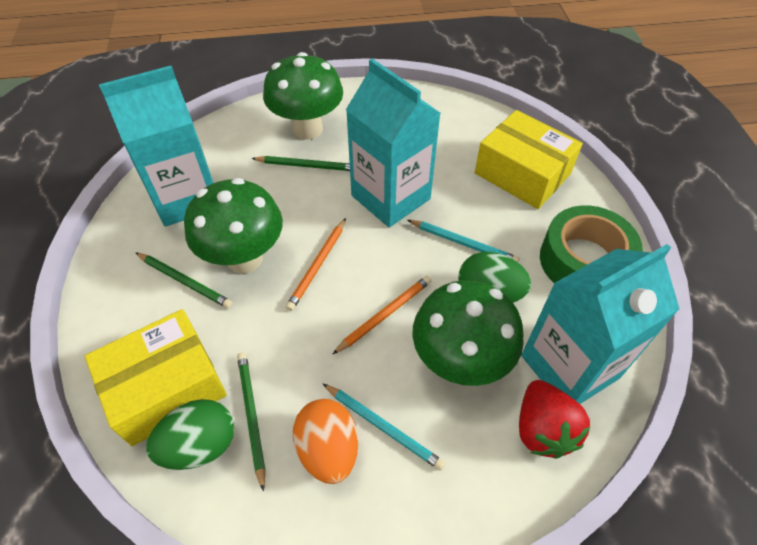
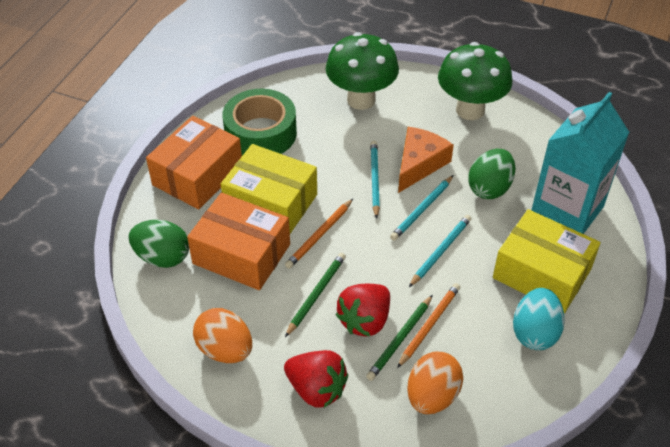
green mushroom: 3 -> 2
green pencil: 3 -> 2
orange box: 0 -> 2
orange cheese: 0 -> 1
orange egg: 1 -> 2
red strawberry: 1 -> 2
turquoise carton: 3 -> 1
turquoise egg: 0 -> 1
turquoise pencil: 2 -> 3

